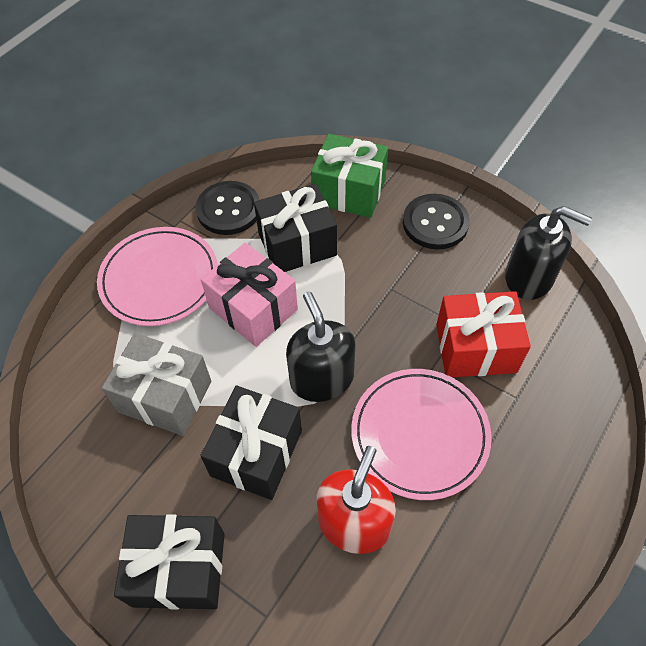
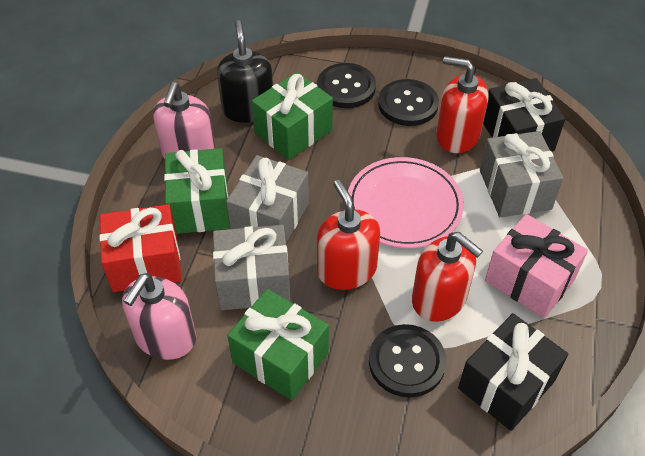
black button: 2 -> 3
black gift: 3 -> 2
black soap dispenser: 2 -> 1
green gift: 1 -> 3
grey gift: 1 -> 3
pink plate: 2 -> 1
pink soap dispenser: 0 -> 2
red soap dispenser: 1 -> 3

